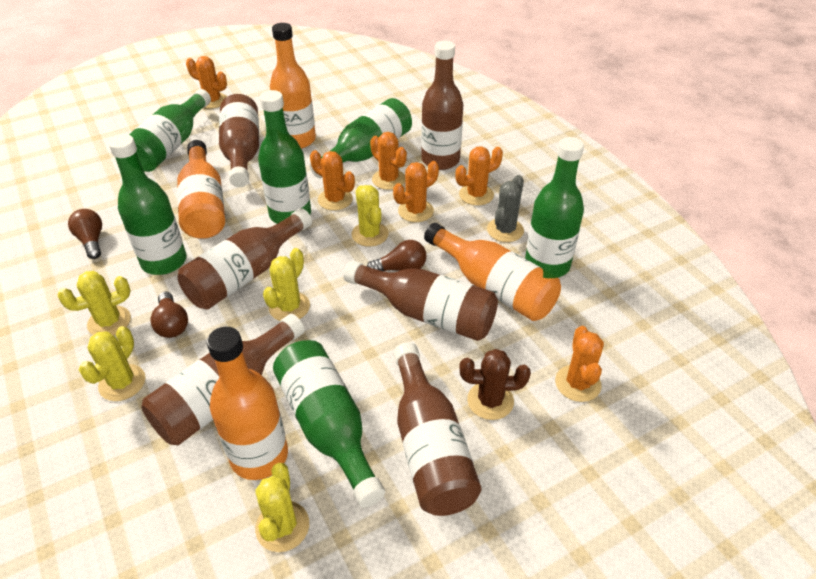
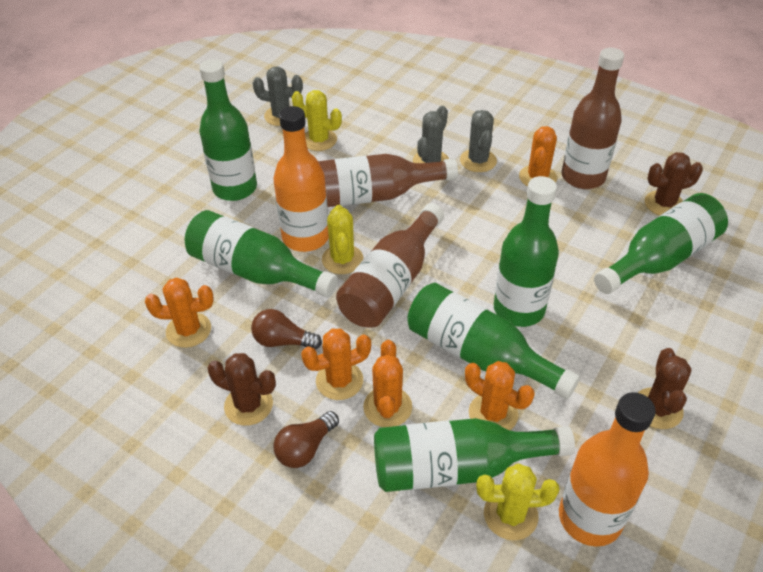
brown bottle: 6 -> 3
brown cactus: 1 -> 3
brown light bulb: 3 -> 2
grey cactus: 1 -> 3
orange bottle: 4 -> 2
orange cactus: 6 -> 5
yellow cactus: 5 -> 3

